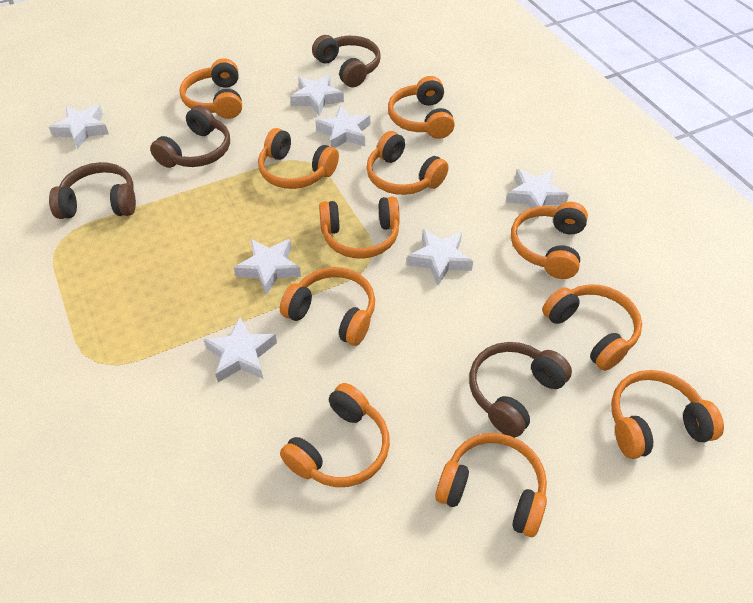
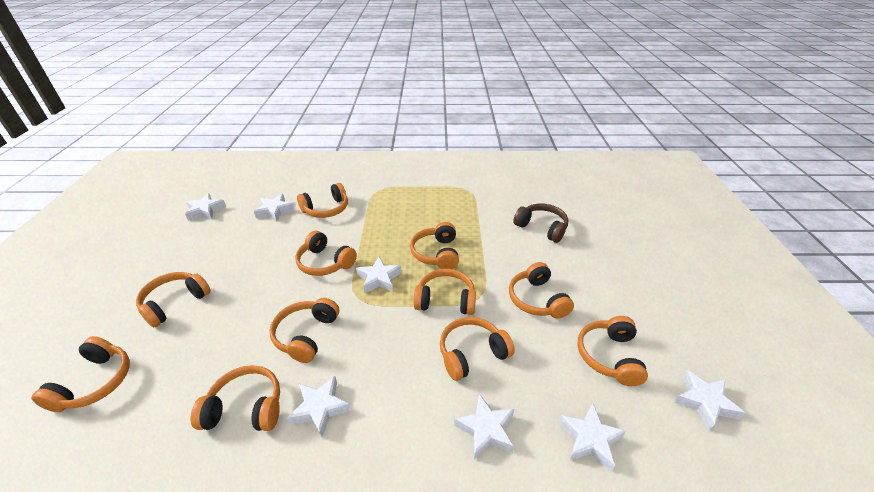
brown headphones: 4 -> 1

